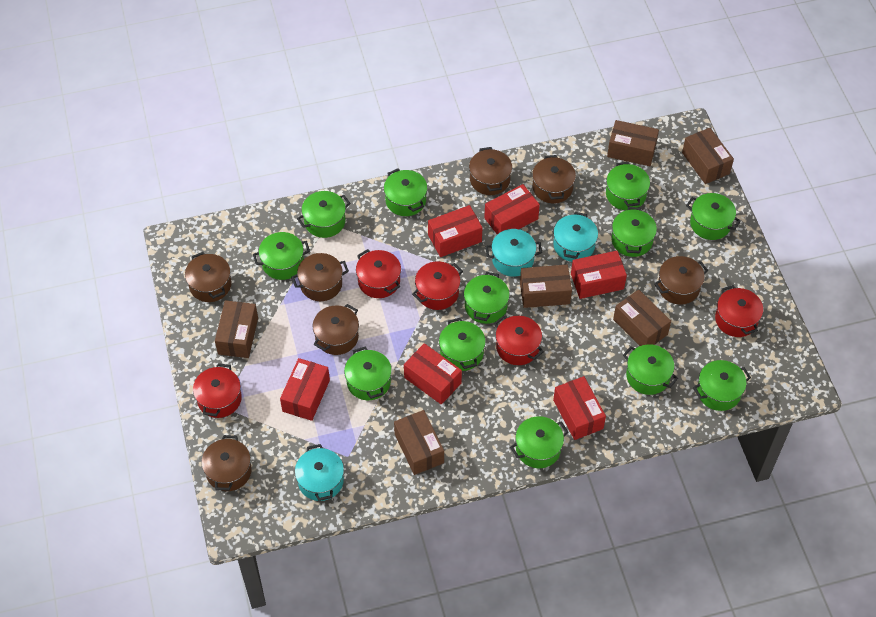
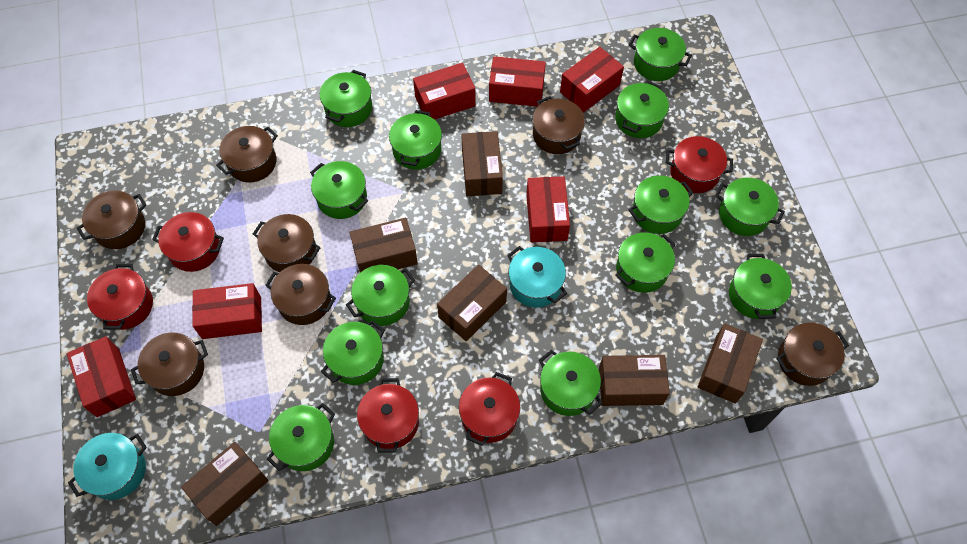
green pot: 12 -> 13
turquoise pot: 3 -> 2

